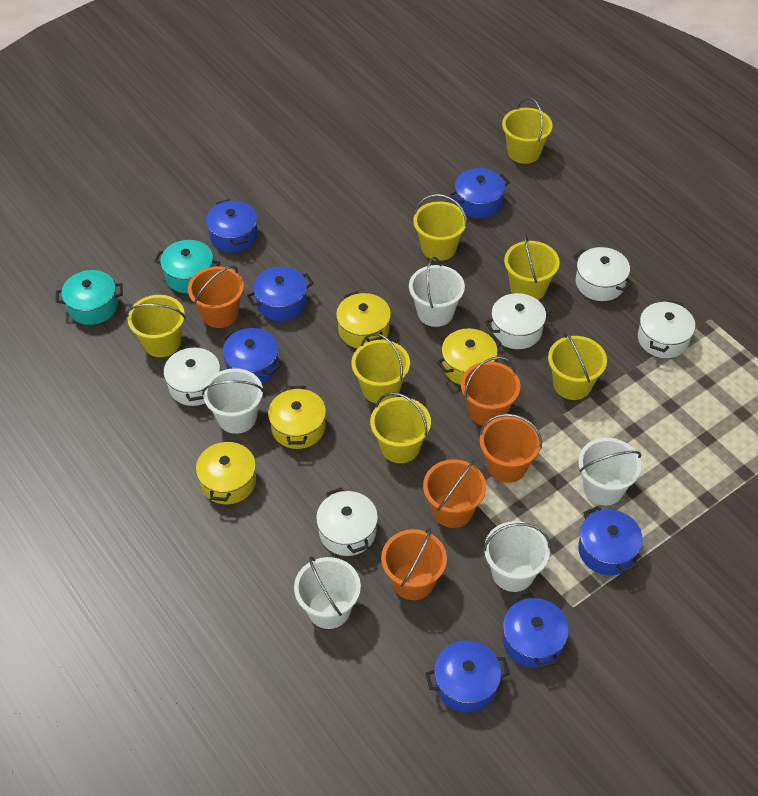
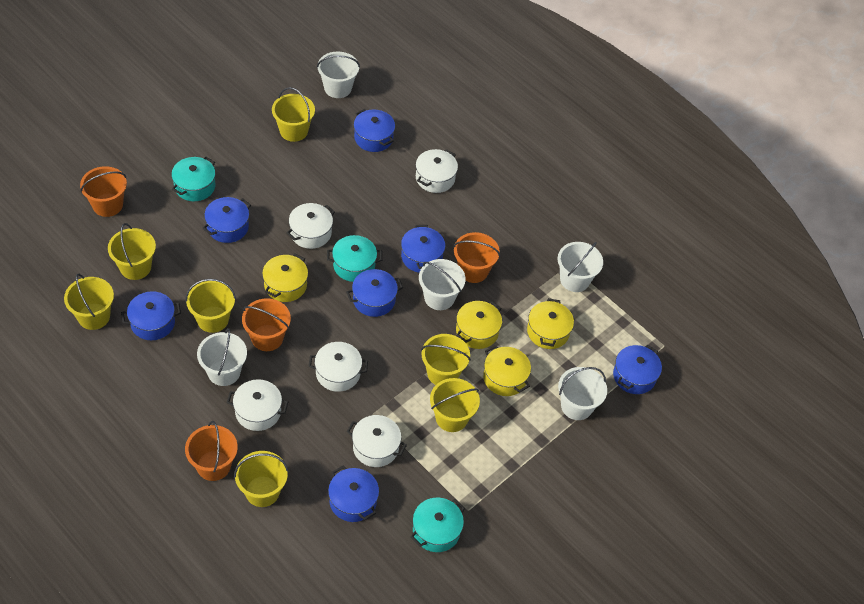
orange bucket: 5 -> 4
turquoise pot: 2 -> 3

